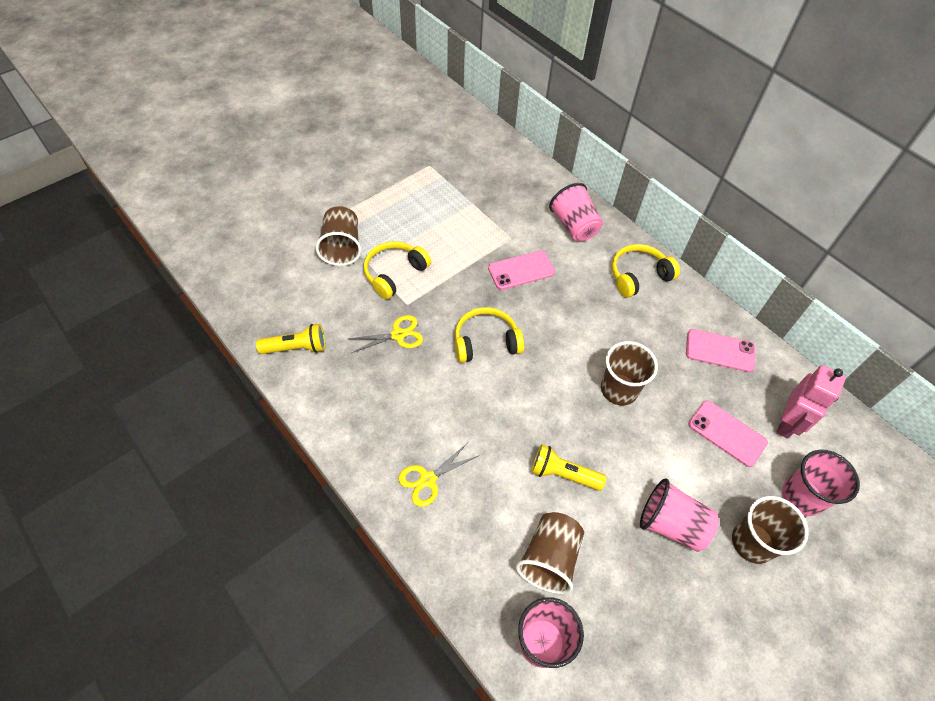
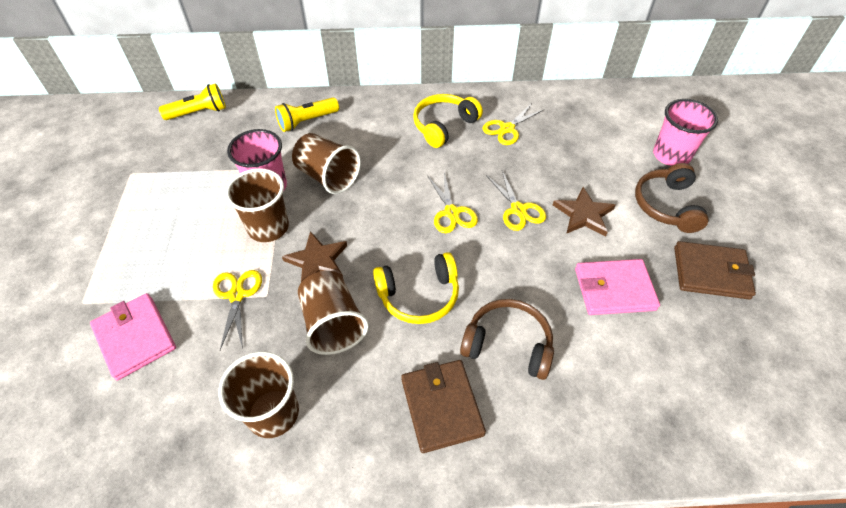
brown headphones: 0 -> 2
brown star: 0 -> 2
brown wallet: 0 -> 2
pink cup: 4 -> 2
pink phone: 3 -> 0
pink robot: 1 -> 0
pink wallet: 0 -> 2
yellow headphones: 3 -> 2
yellow scissors: 2 -> 4

